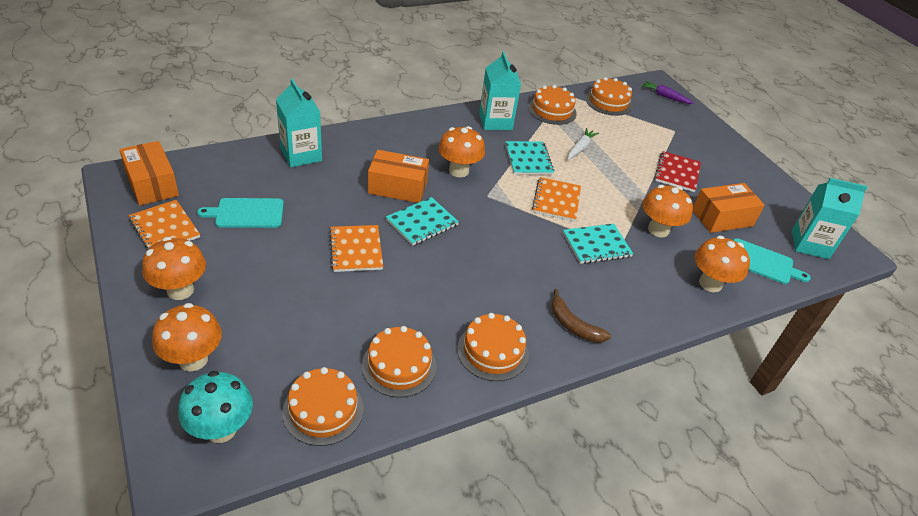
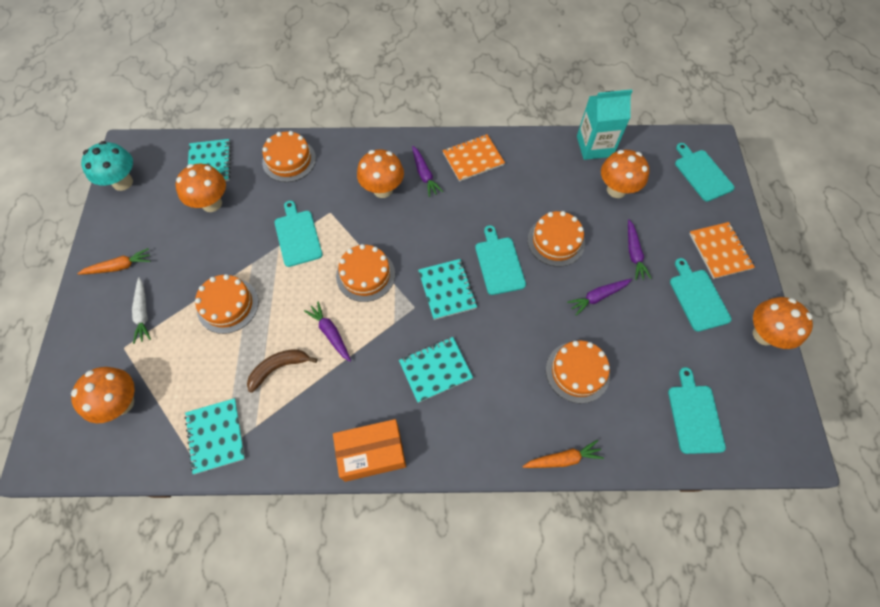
orange box: 3 -> 1
orange carrot: 0 -> 2
orange notebook: 3 -> 2
purple carrot: 1 -> 4
red notebook: 1 -> 0
turquoise carton: 3 -> 1
turquoise cutting board: 2 -> 5
turquoise notebook: 3 -> 4

